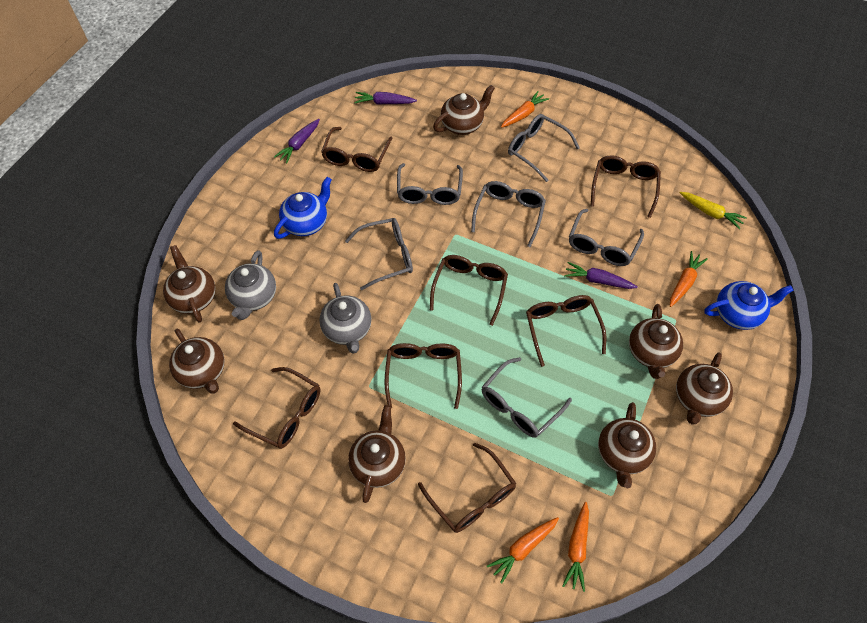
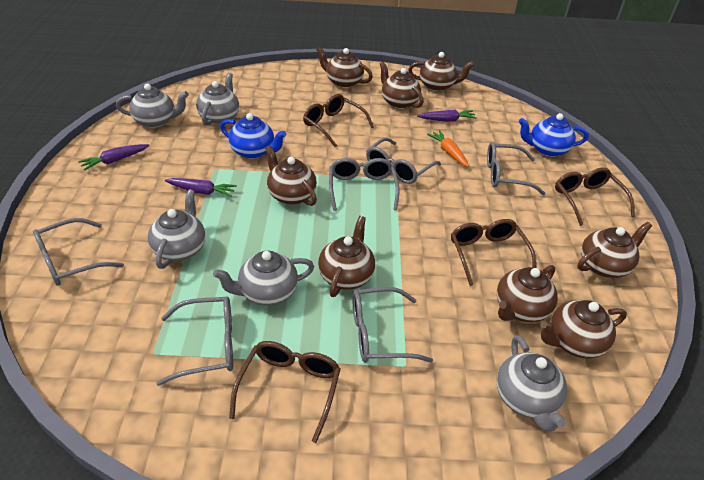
brown glasses: 7 -> 4
brown teapot: 7 -> 8
grey teapot: 2 -> 5
orange carrot: 4 -> 1
yellow carrot: 1 -> 0

